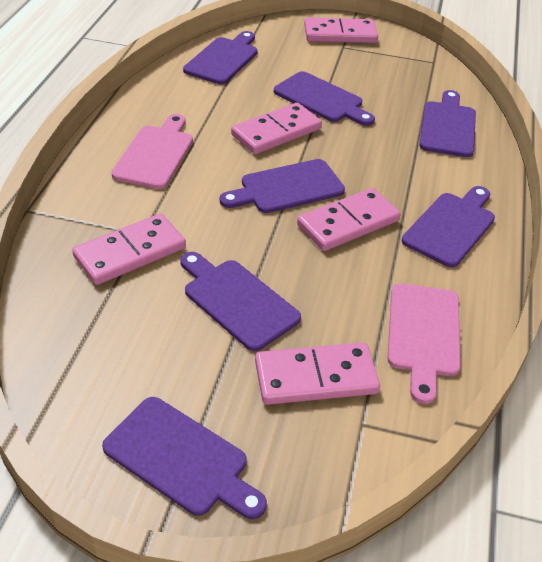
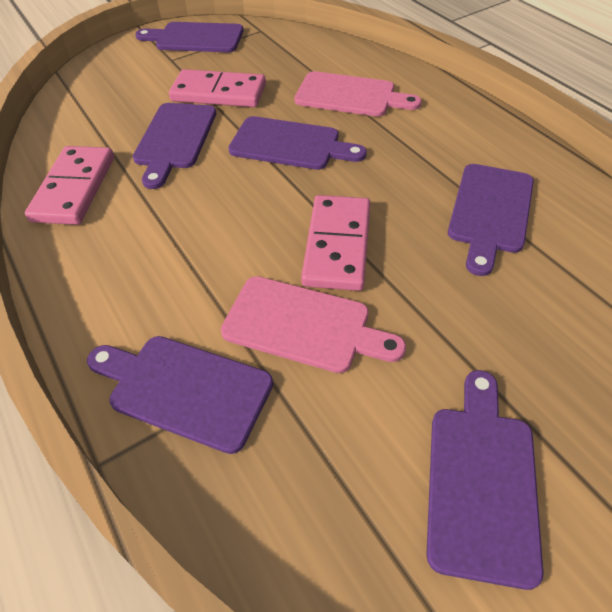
pink domino: 5 -> 3
purple cutting board: 7 -> 6

